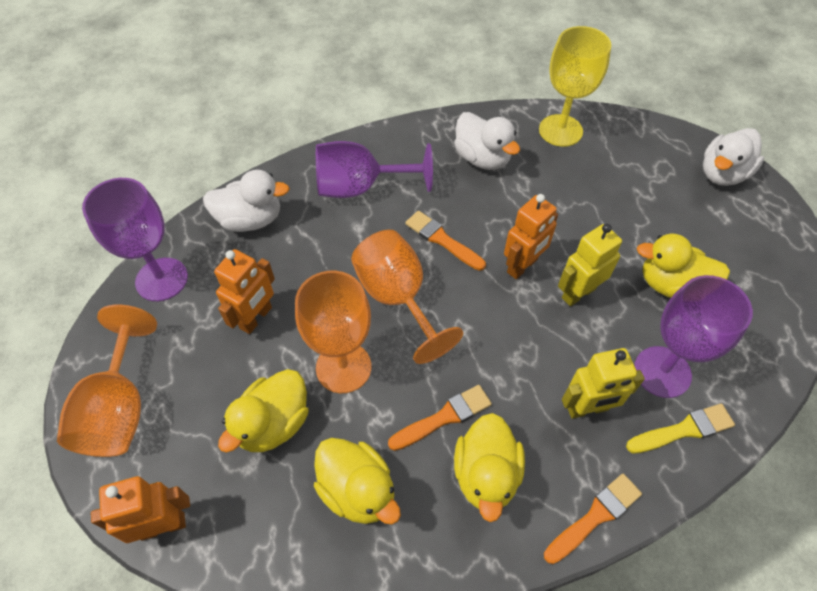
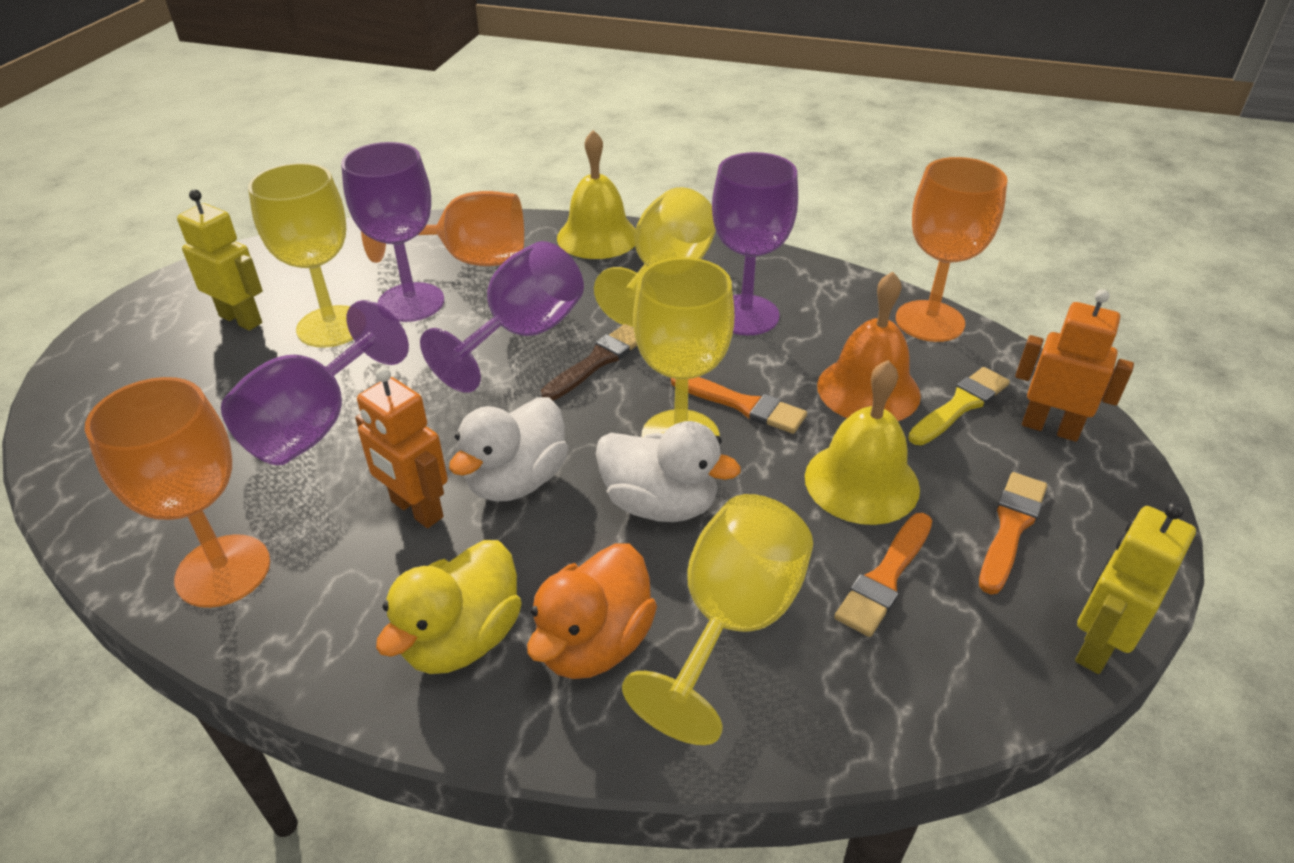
brown brush: 0 -> 1
orange bell: 0 -> 1
orange duck: 0 -> 1
orange robot: 3 -> 2
purple goblet: 3 -> 4
white duck: 3 -> 2
yellow bell: 0 -> 2
yellow duck: 4 -> 1
yellow goblet: 1 -> 4

